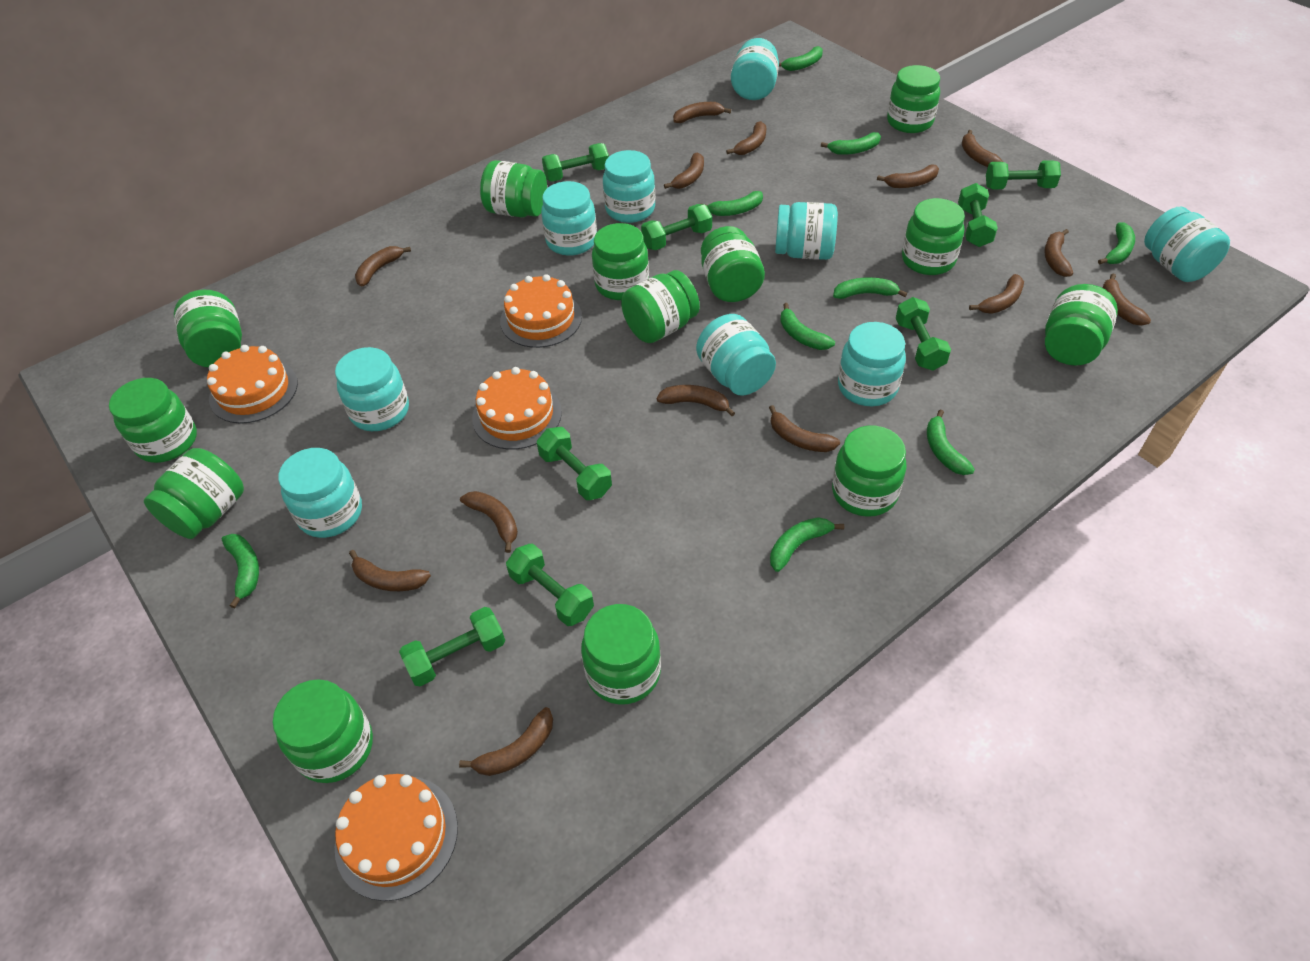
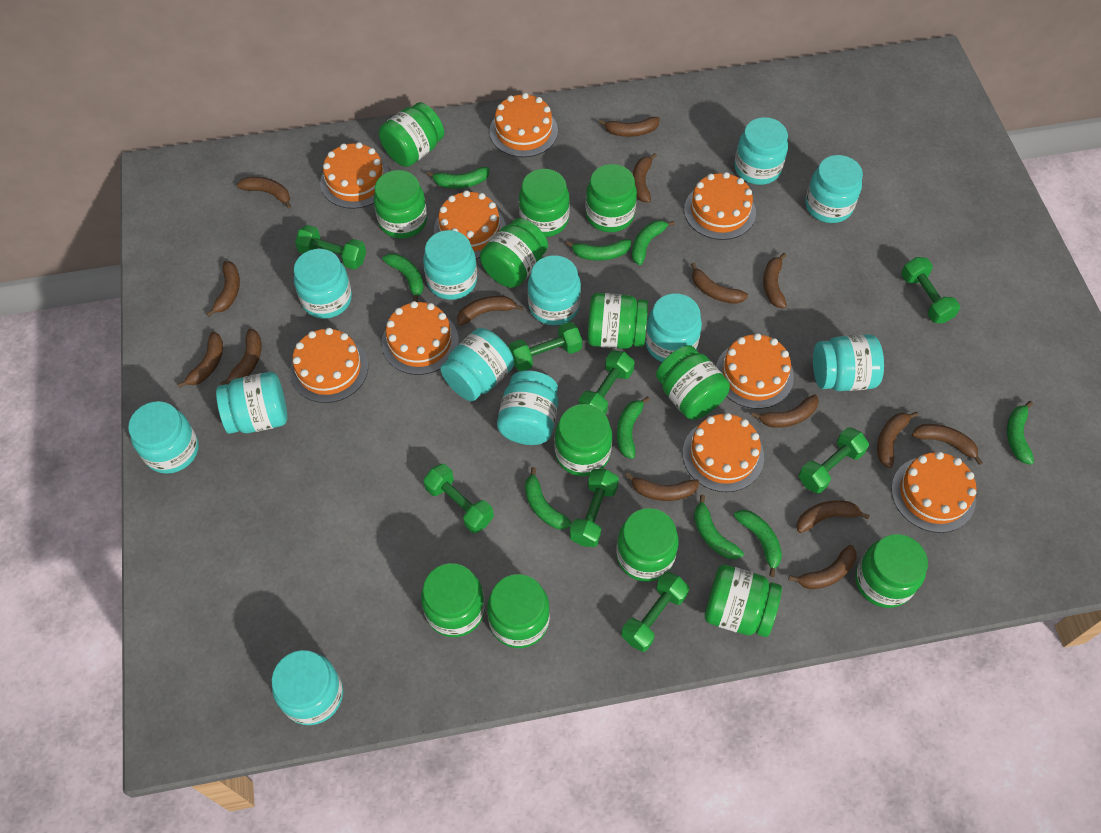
brown banana: 14 -> 15
orange cake: 4 -> 9
turquoise jar: 9 -> 12

